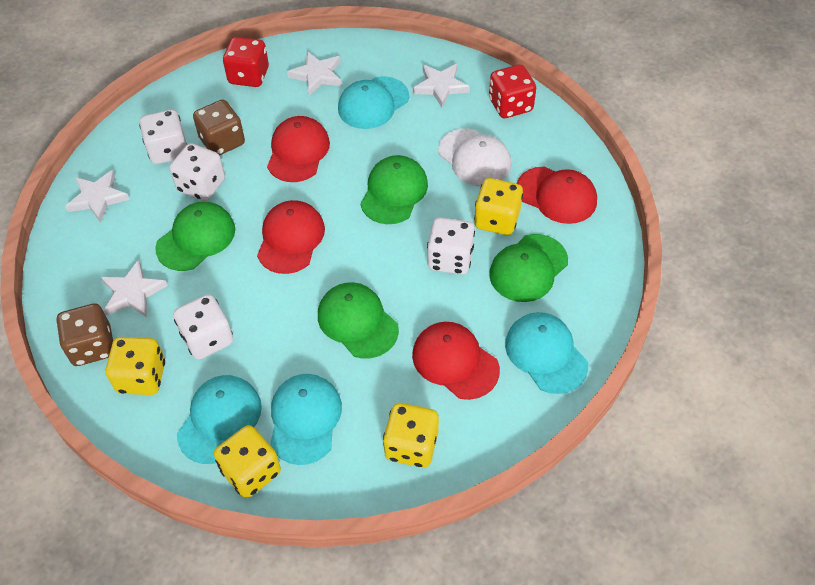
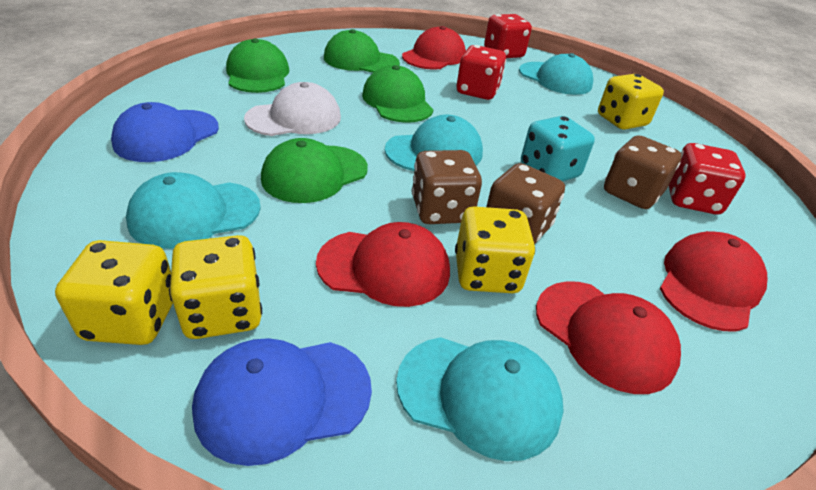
blue cap: 0 -> 2
brown dice: 2 -> 3
red dice: 2 -> 3
turquoise dice: 0 -> 1
white dice: 4 -> 0
white star: 4 -> 0

